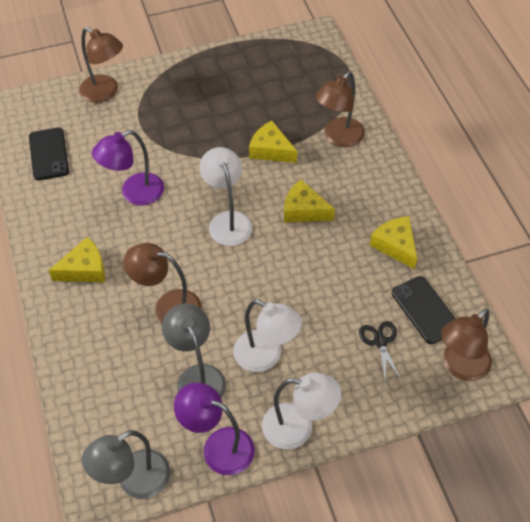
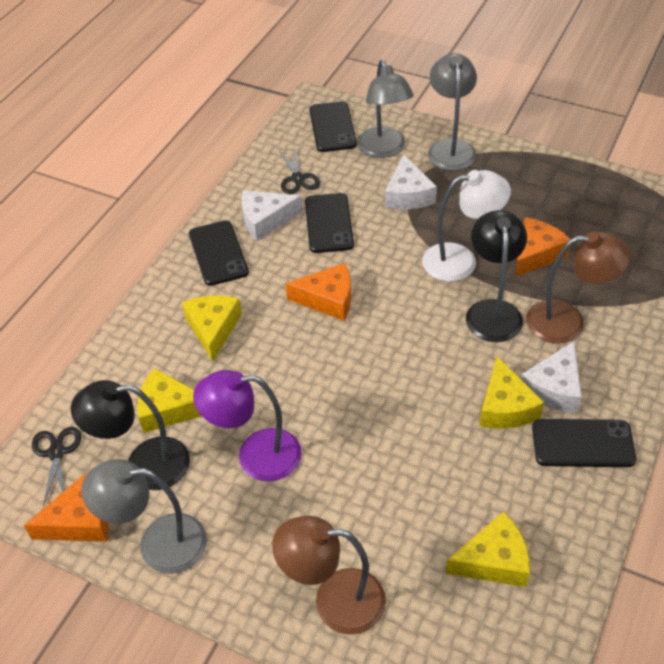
black lamp: 0 -> 2
black phone: 2 -> 4
black scissors: 1 -> 2
brown lamp: 4 -> 2
grey lamp: 2 -> 3
orange cheese: 0 -> 3
purple lamp: 2 -> 1
white cheese: 0 -> 3
white lamp: 3 -> 1

